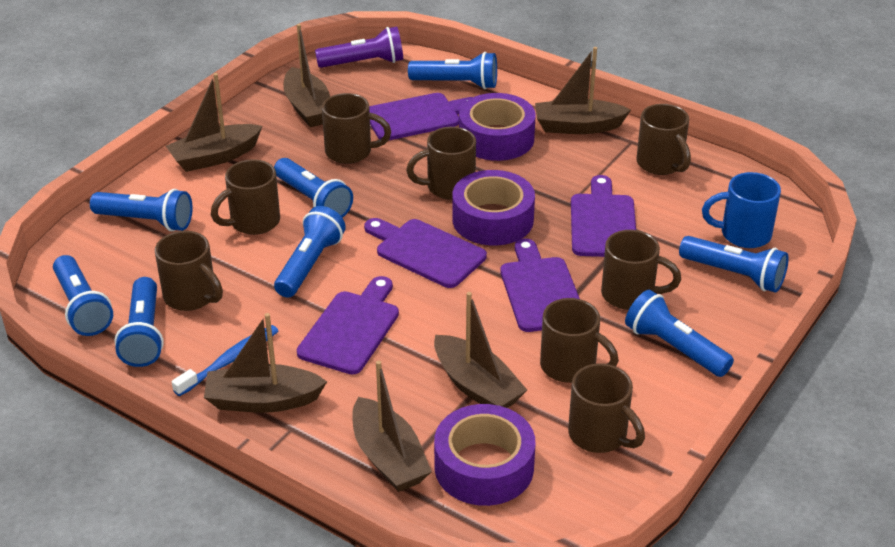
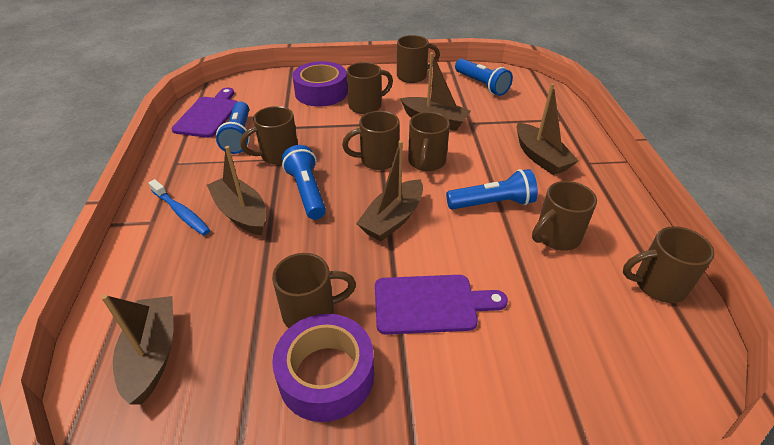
blue flashlight: 8 -> 4
blue mug: 1 -> 0
brown boat: 6 -> 5
purple cutting board: 5 -> 2
purple flashlight: 1 -> 0
purple tape: 3 -> 2

